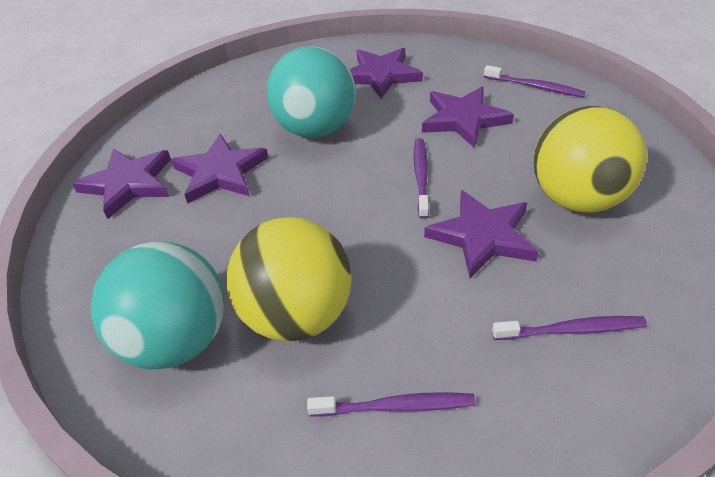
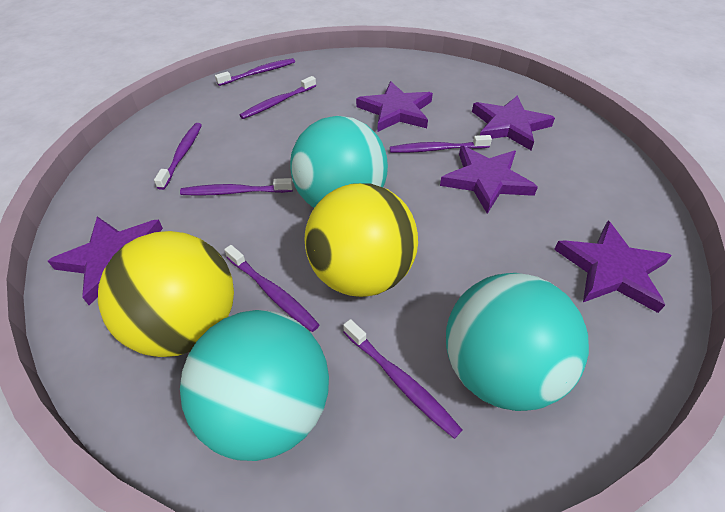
purple toothbrush: 4 -> 7
turquoise ball: 2 -> 3

